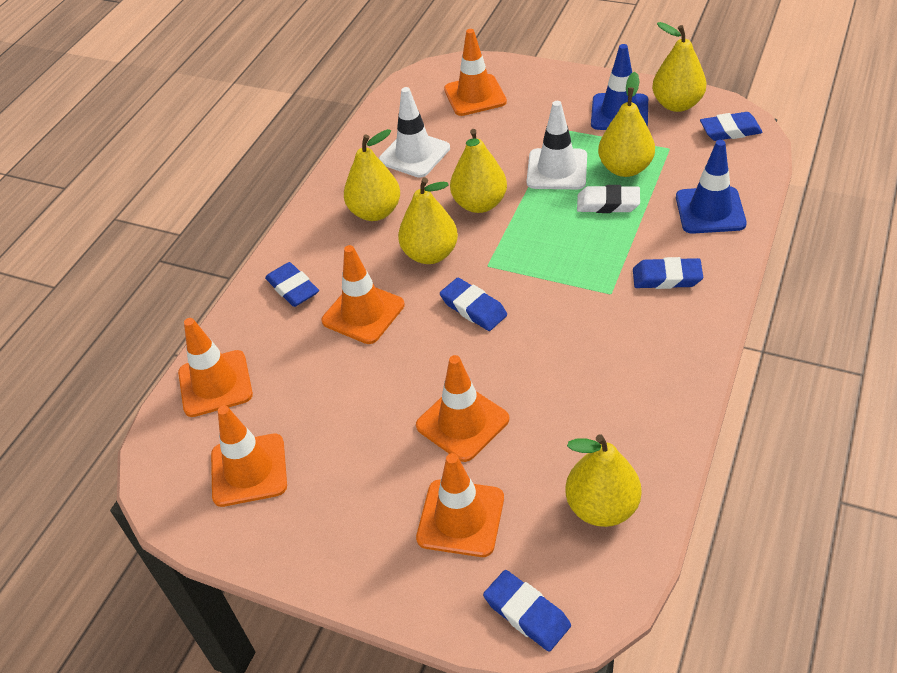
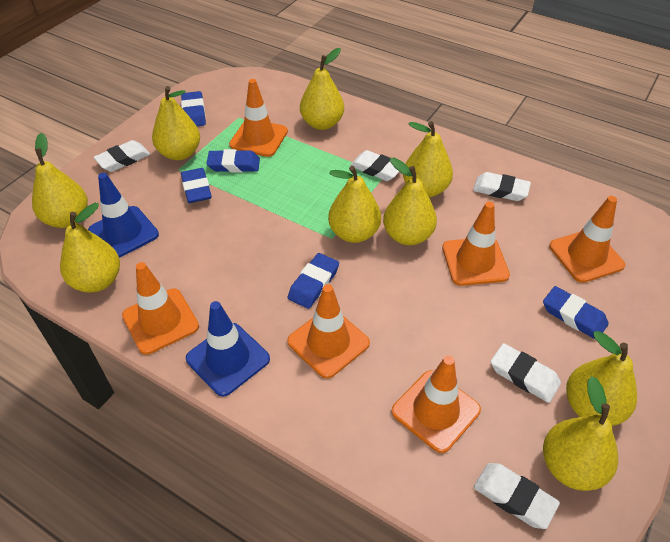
white eraser: 1 -> 5
white traffic cone: 2 -> 0
yellow pear: 6 -> 9

